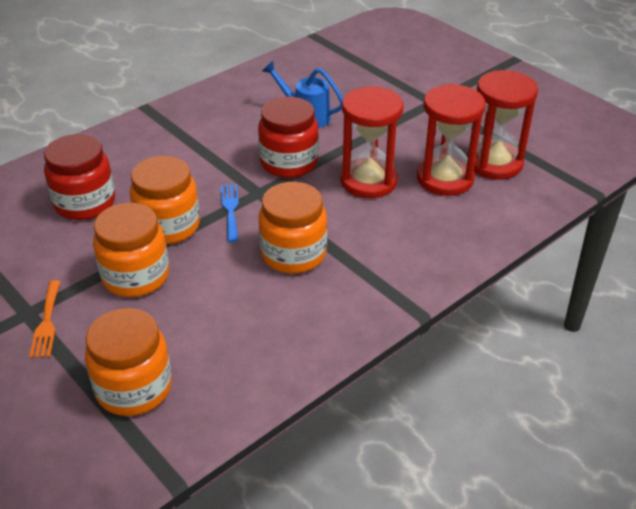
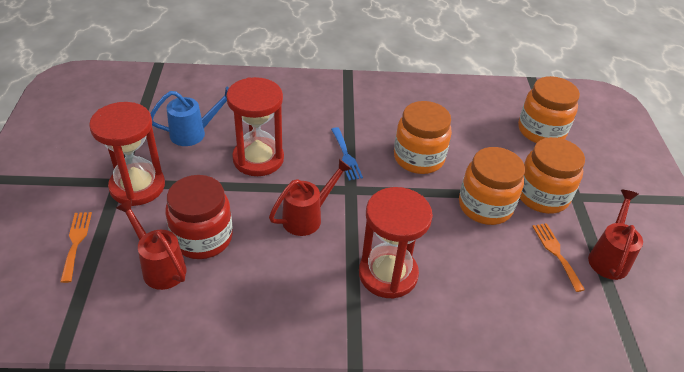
orange fork: 1 -> 2
red jar: 2 -> 1
red watering can: 0 -> 3

